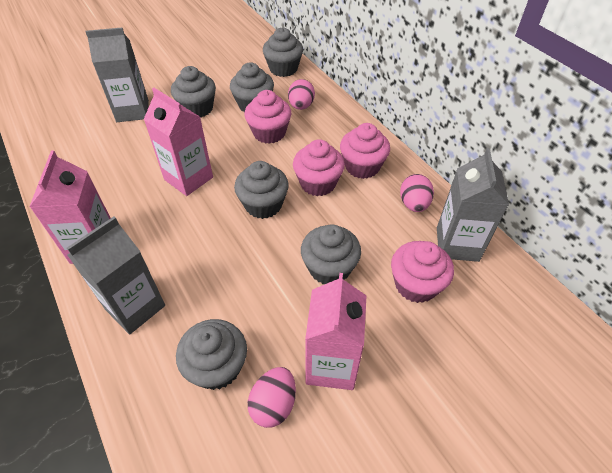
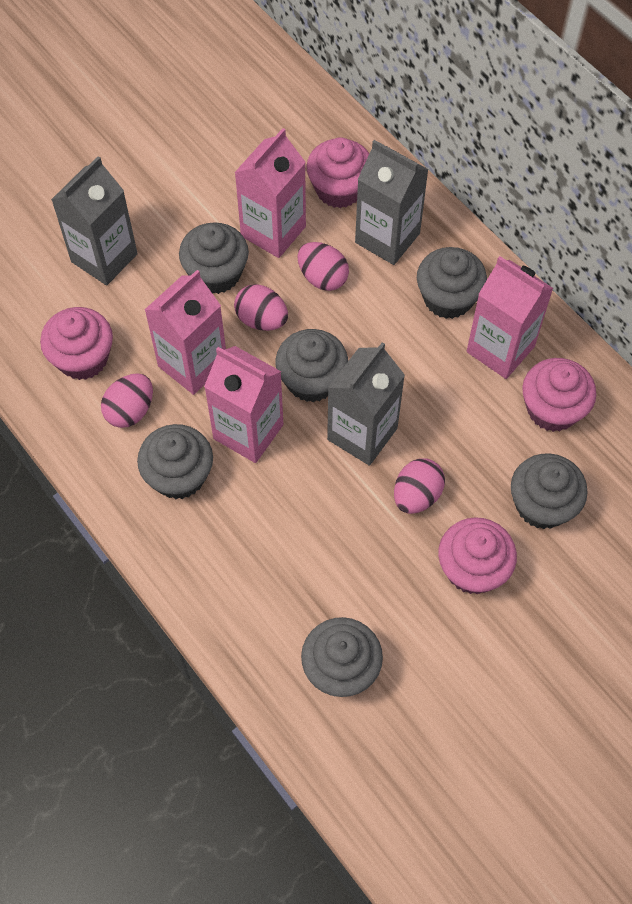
pink carton: 3 -> 4
pink egg: 3 -> 4

